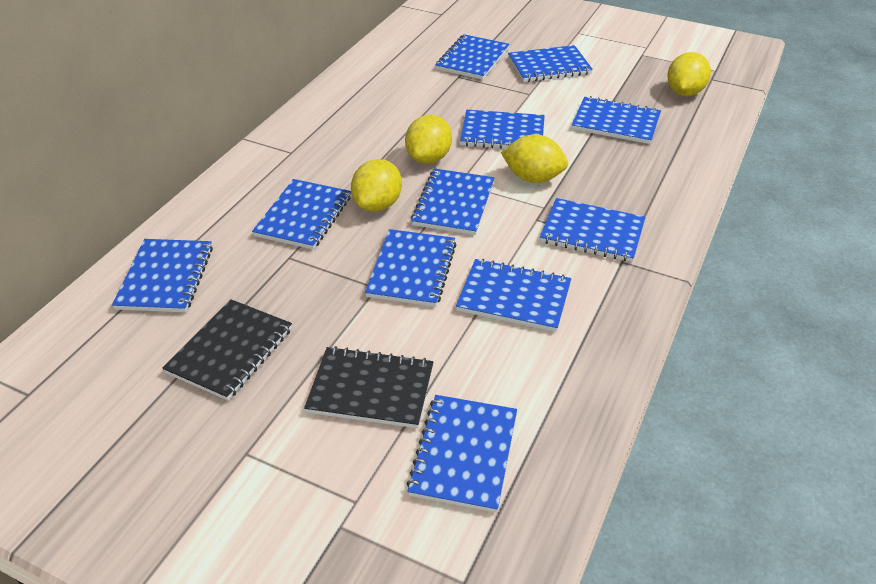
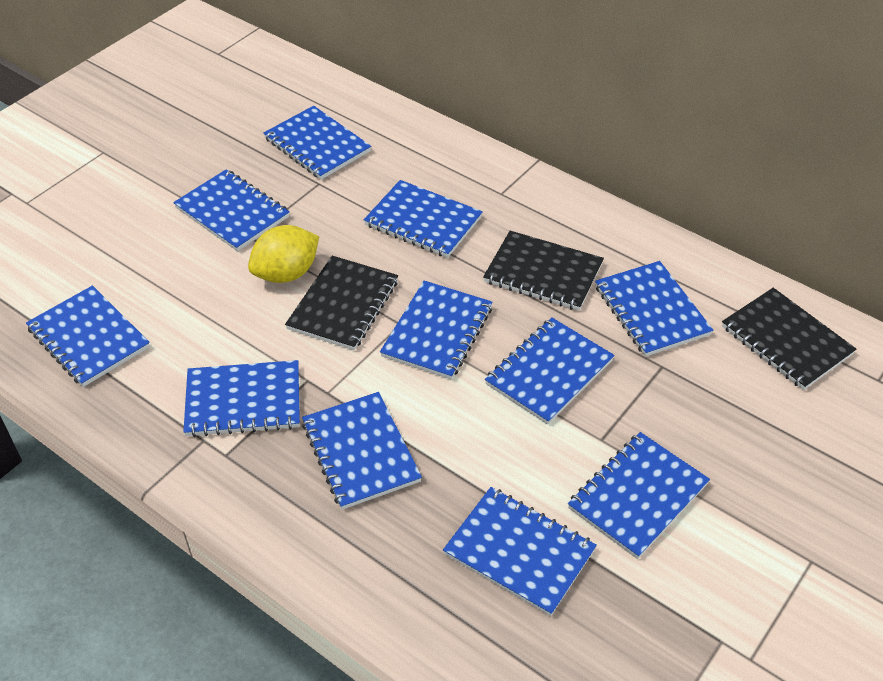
black notebook: 2 -> 3
yellow lemon: 4 -> 1

